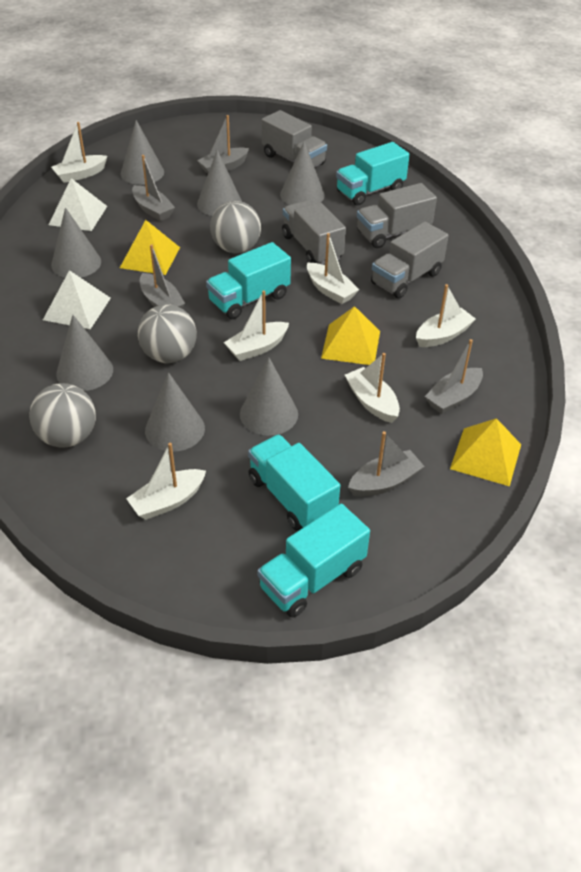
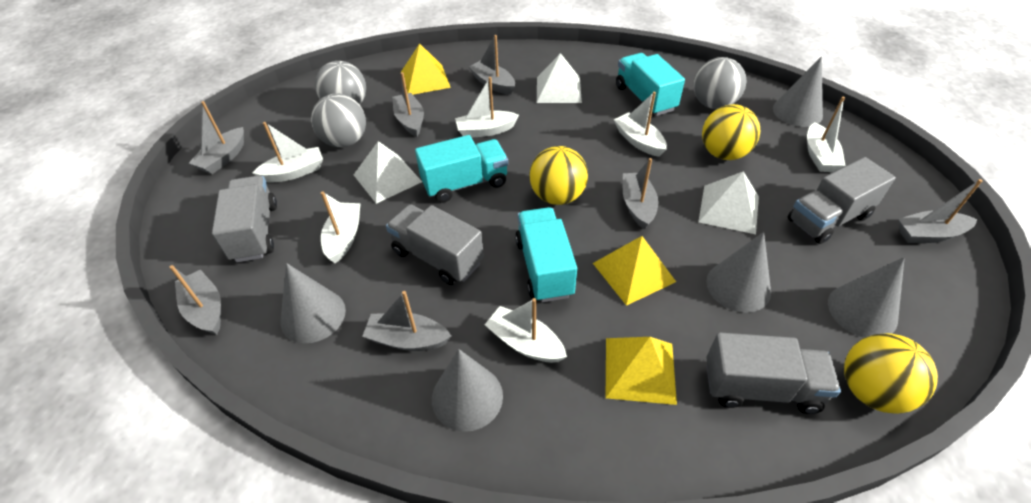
grey boat: 5 -> 7
grey cone: 7 -> 5
turquoise truck: 4 -> 3
white pyramid: 2 -> 3
yellow ball: 0 -> 3

